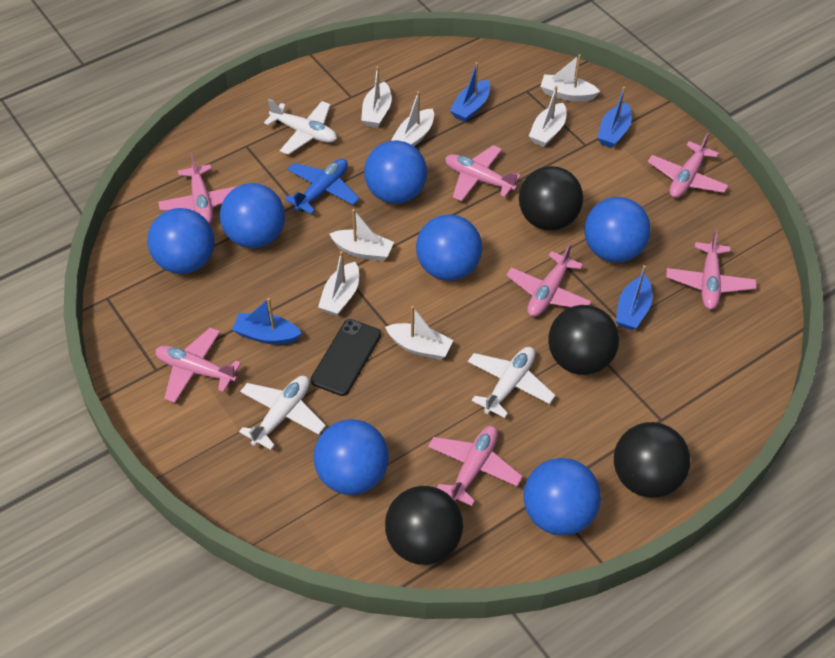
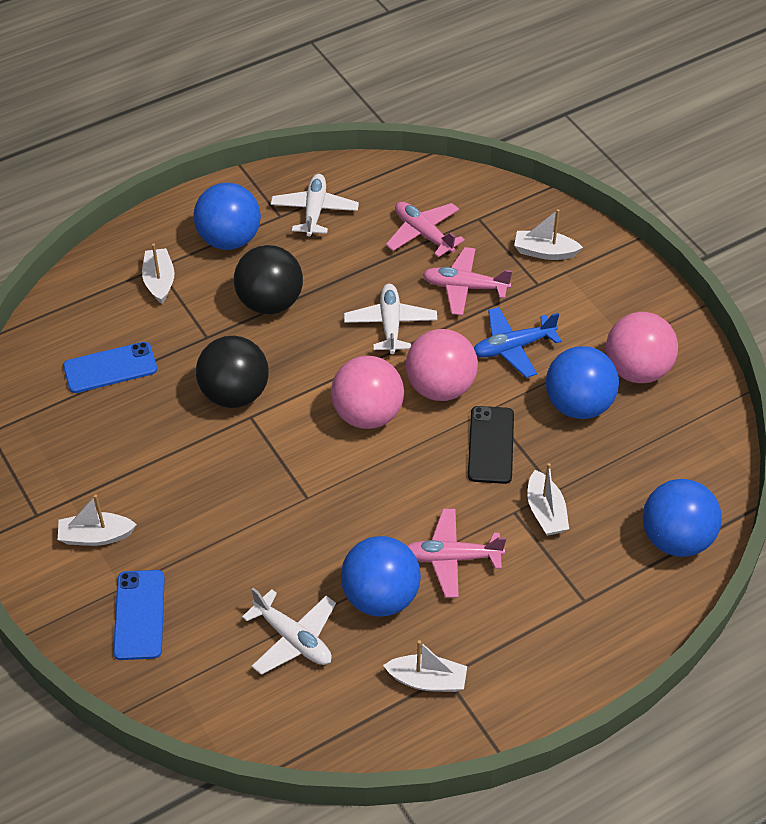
black ball: 4 -> 2
blue ball: 7 -> 4
blue boat: 4 -> 0
blue phone: 0 -> 2
pink ball: 0 -> 3
pink plane: 7 -> 3
white boat: 7 -> 5

